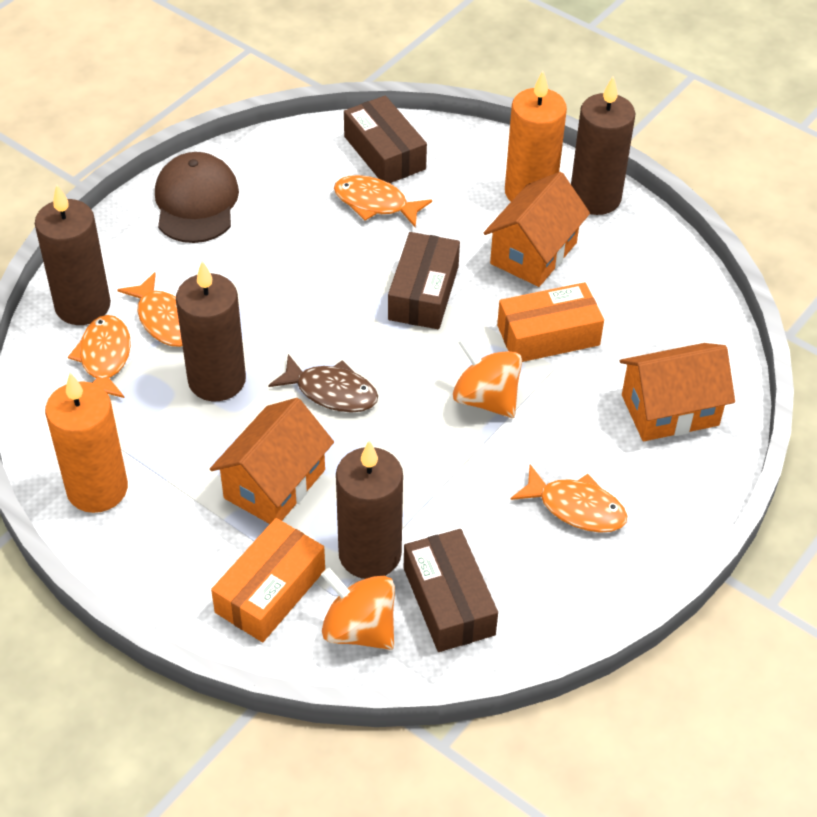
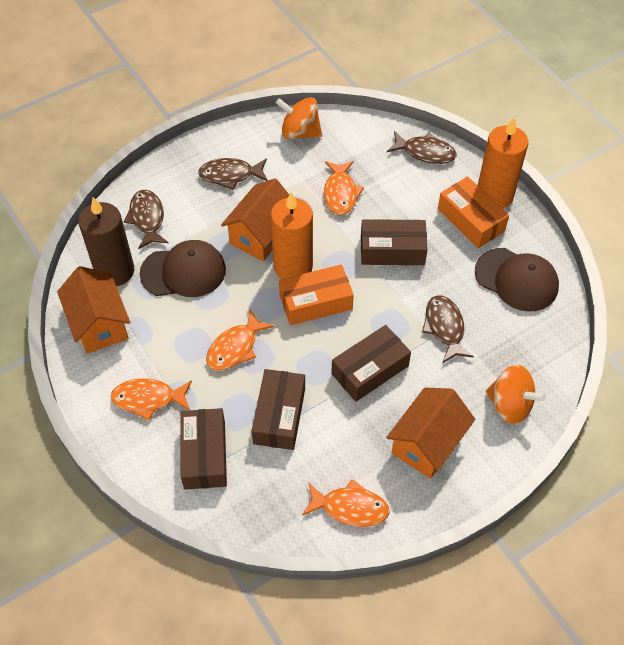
brown box: 3 -> 4
brown candle: 4 -> 1
brown cap: 1 -> 2
brown fish: 1 -> 4

